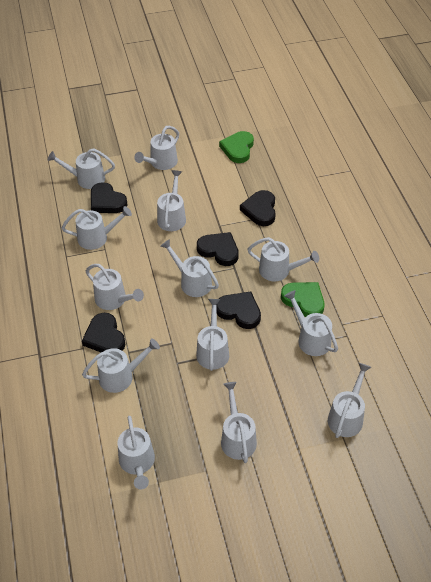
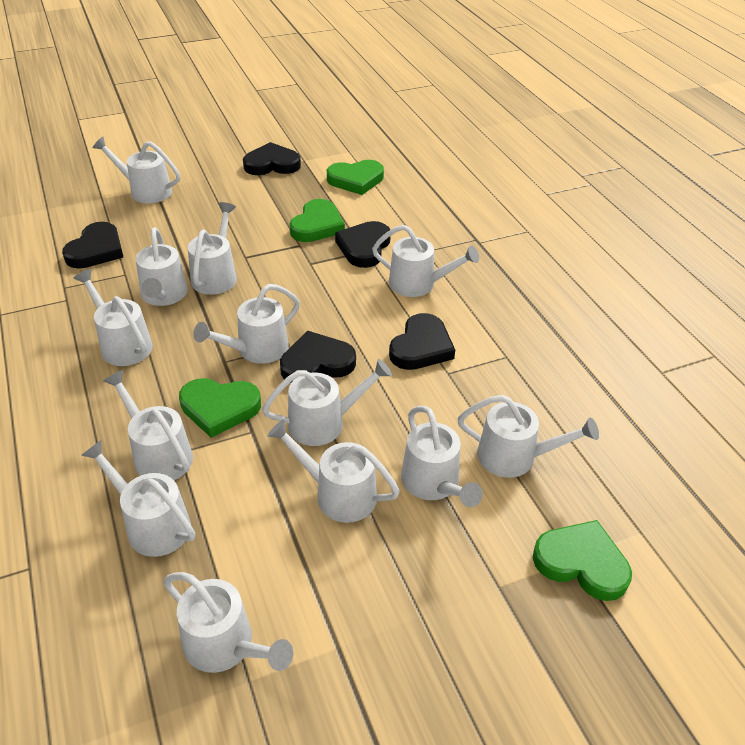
green heart: 2 -> 4

